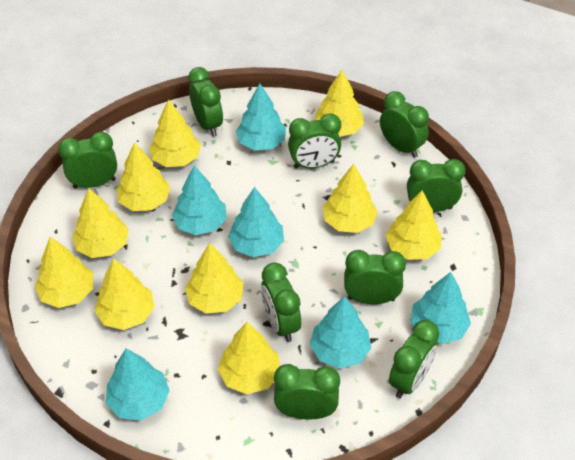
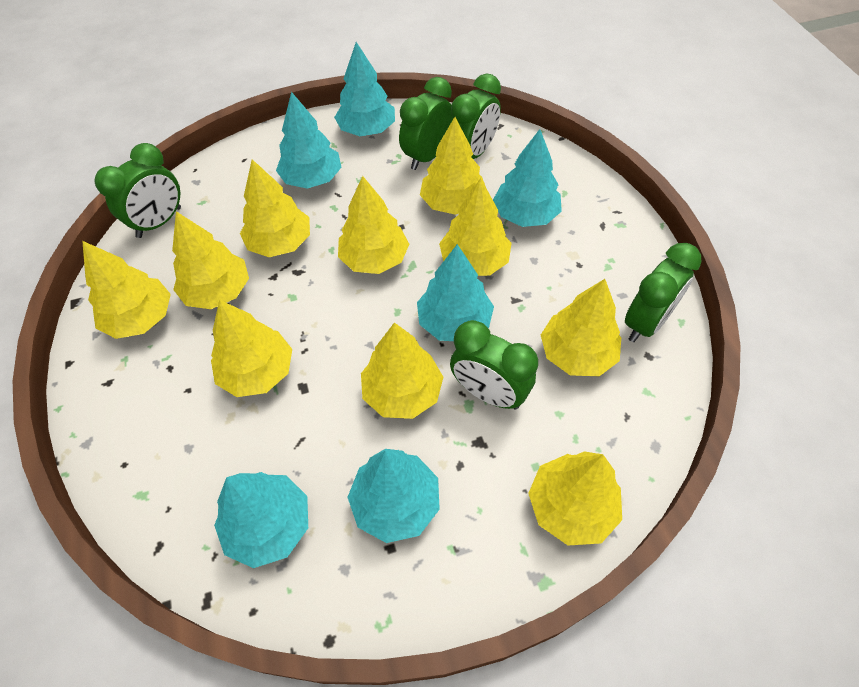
green clock: 9 -> 5

